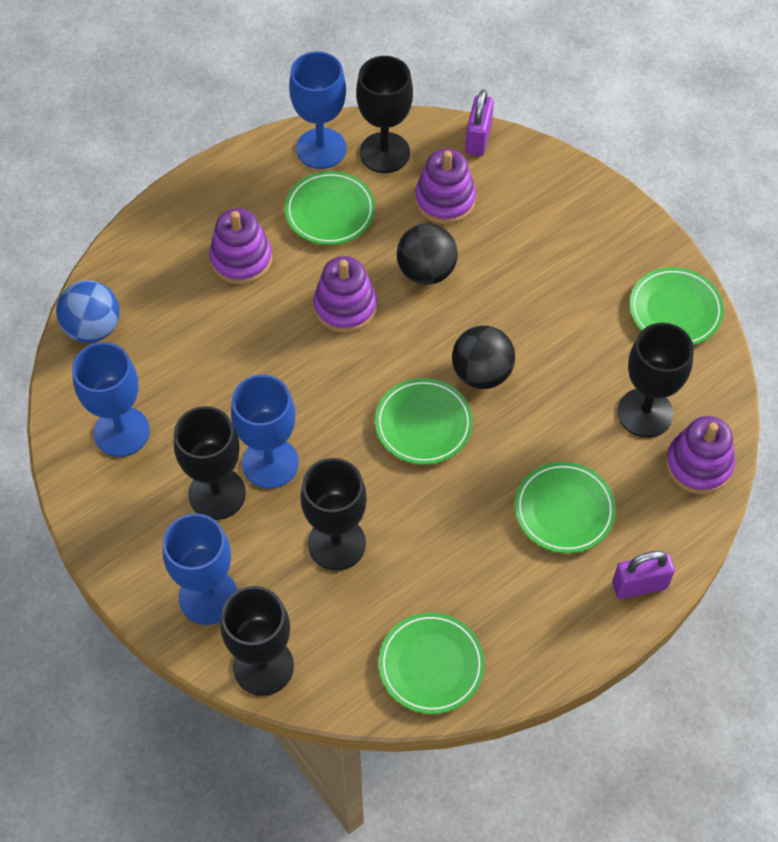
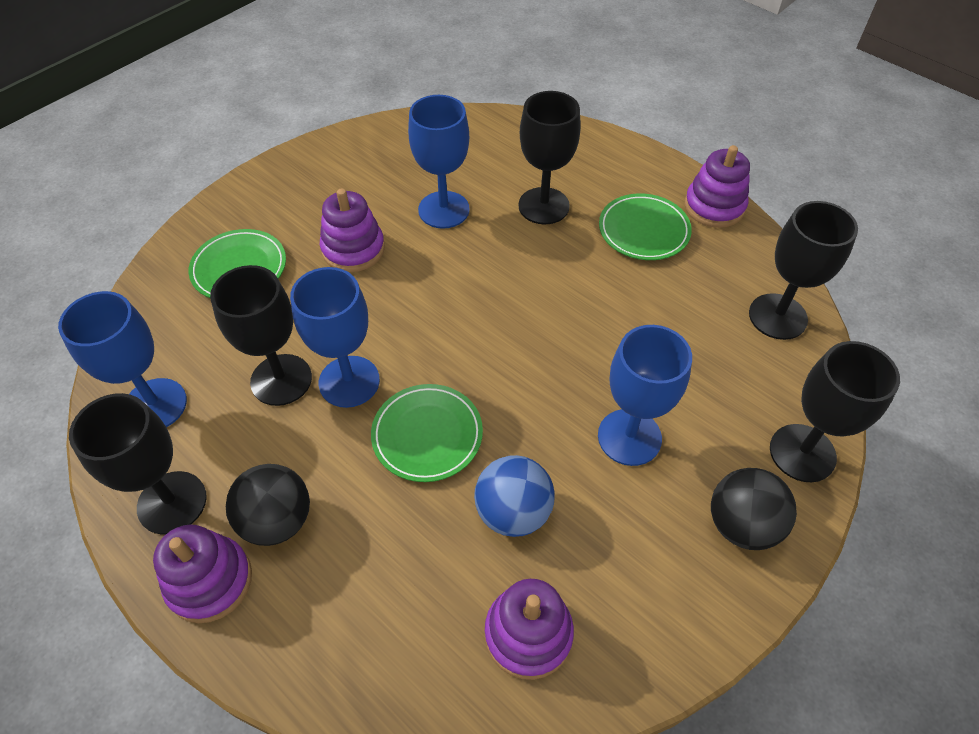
green plate: 5 -> 3
purple padlock: 2 -> 0

